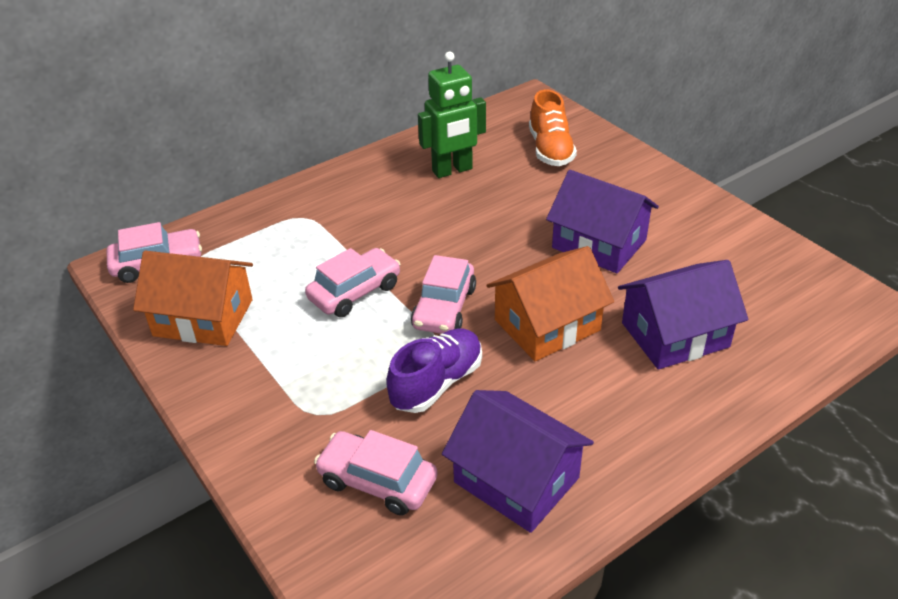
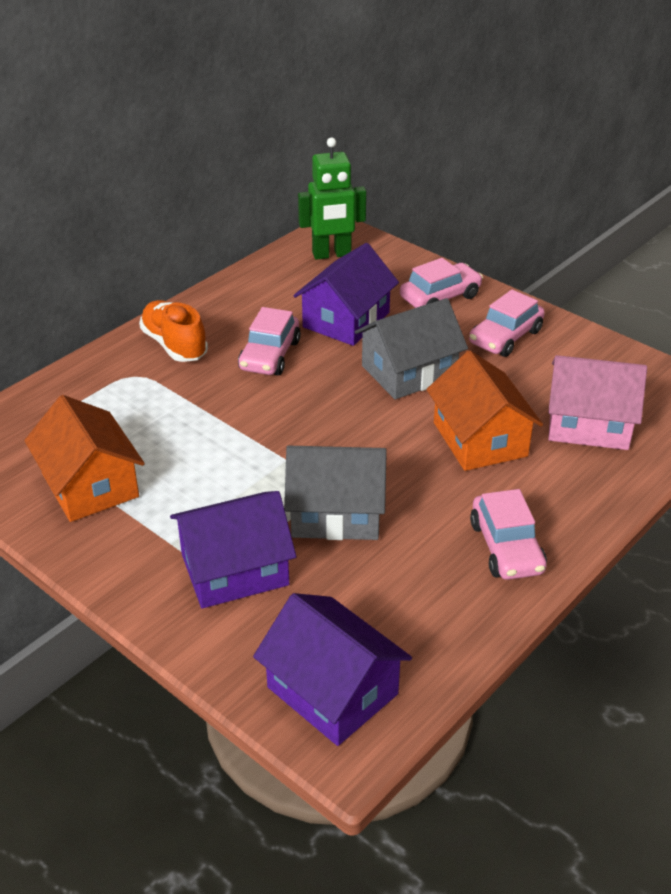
grey house: 0 -> 2
pink house: 0 -> 1
purple shoe: 1 -> 0

